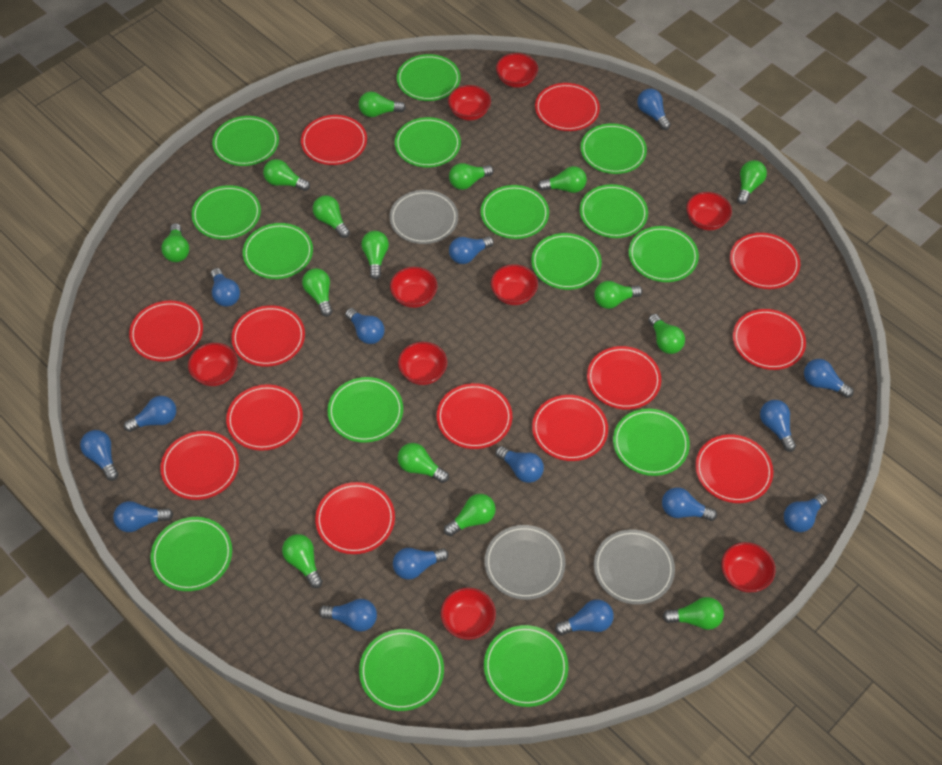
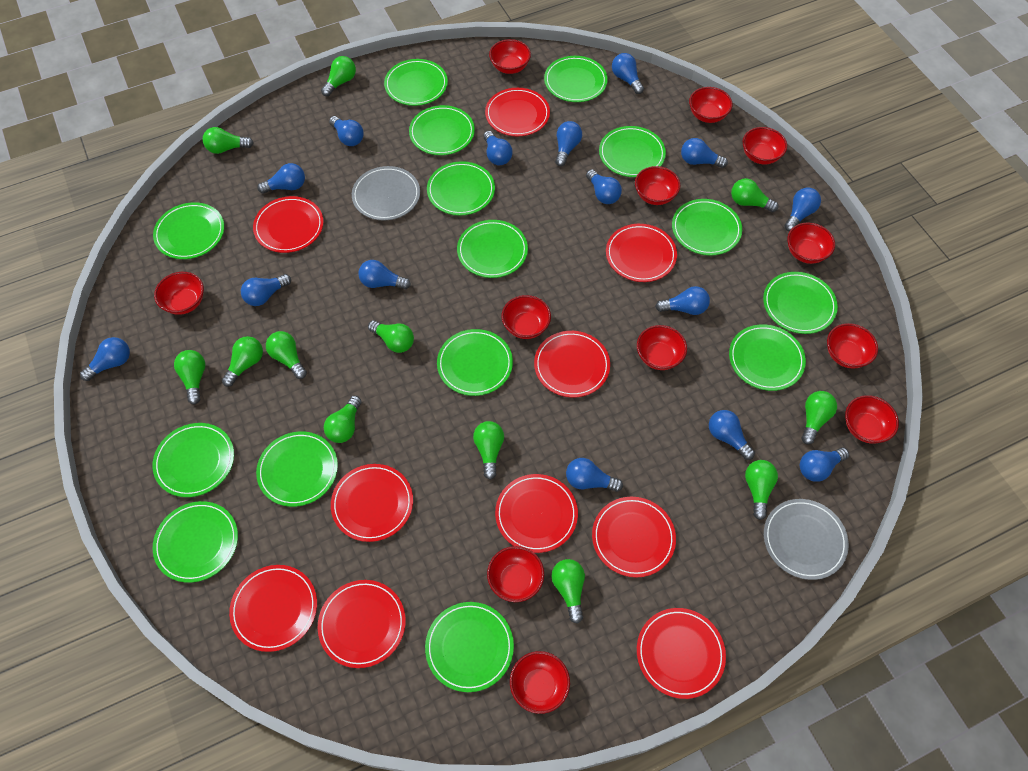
green light bulb: 15 -> 12
grey plate: 3 -> 2
red bowl: 9 -> 12
red plate: 13 -> 10

